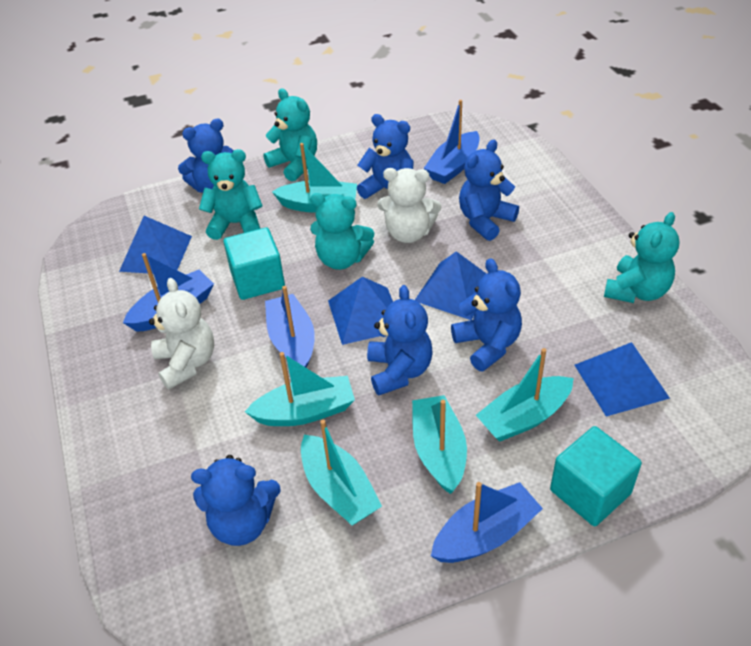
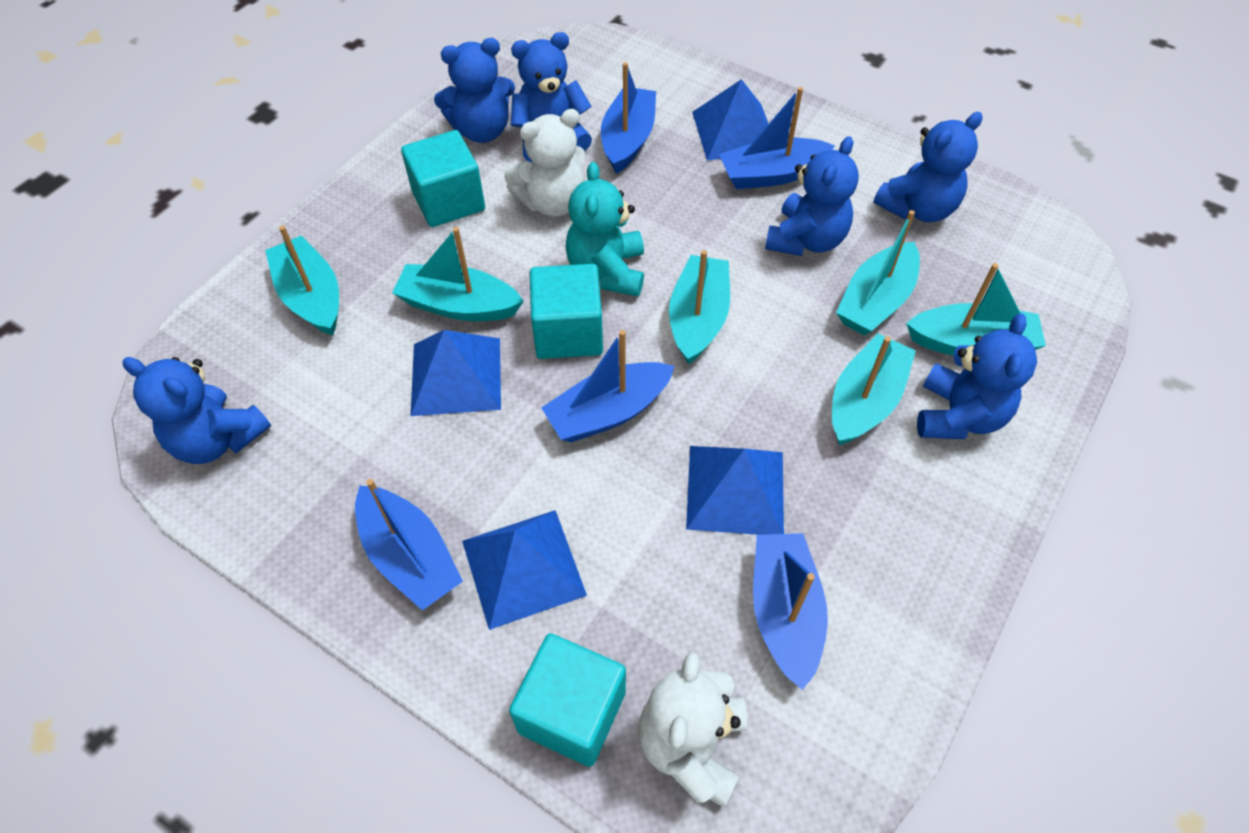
blue boat: 4 -> 5
turquoise boat: 5 -> 6
turquoise cube: 2 -> 3
turquoise teddy bear: 4 -> 1

